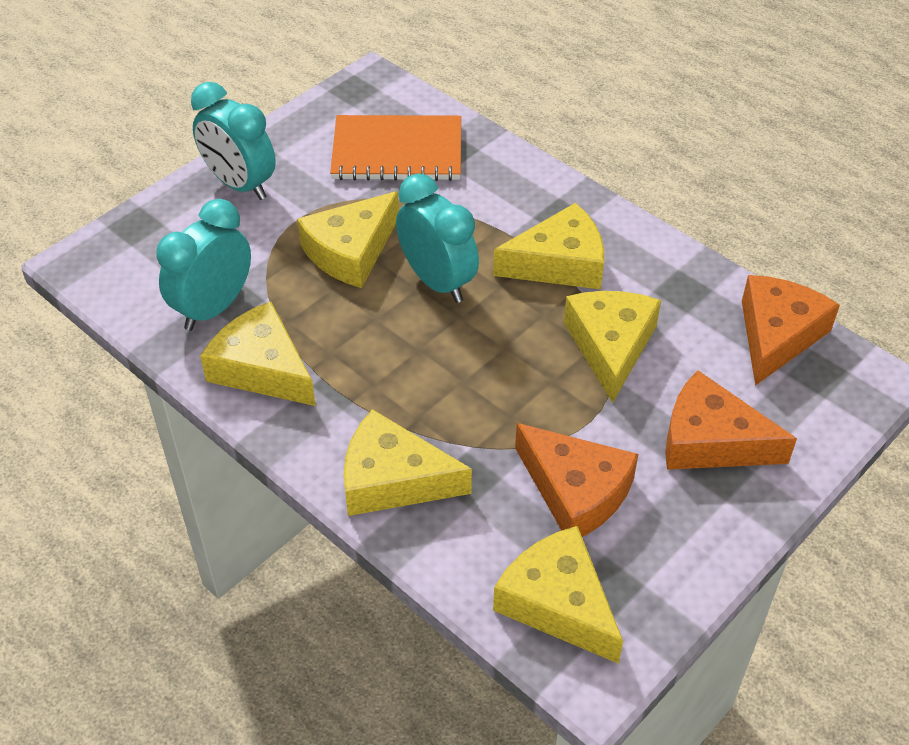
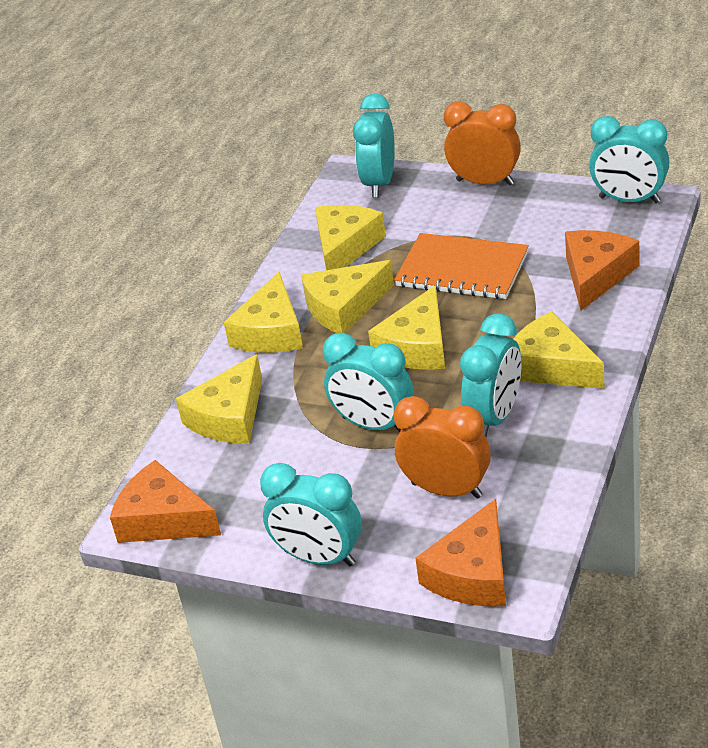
orange clock: 0 -> 2
turquoise clock: 3 -> 5

